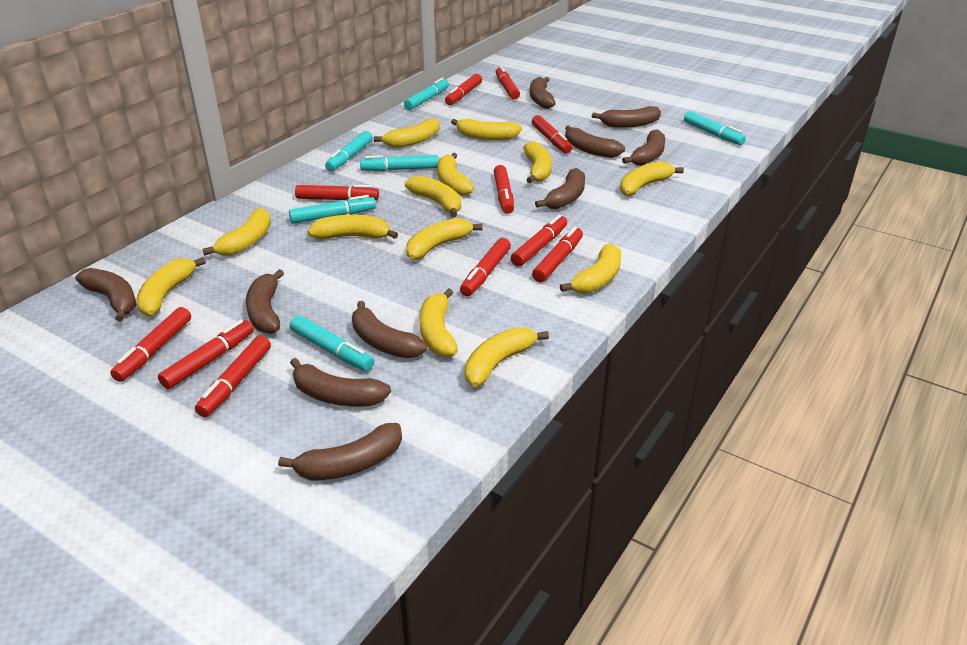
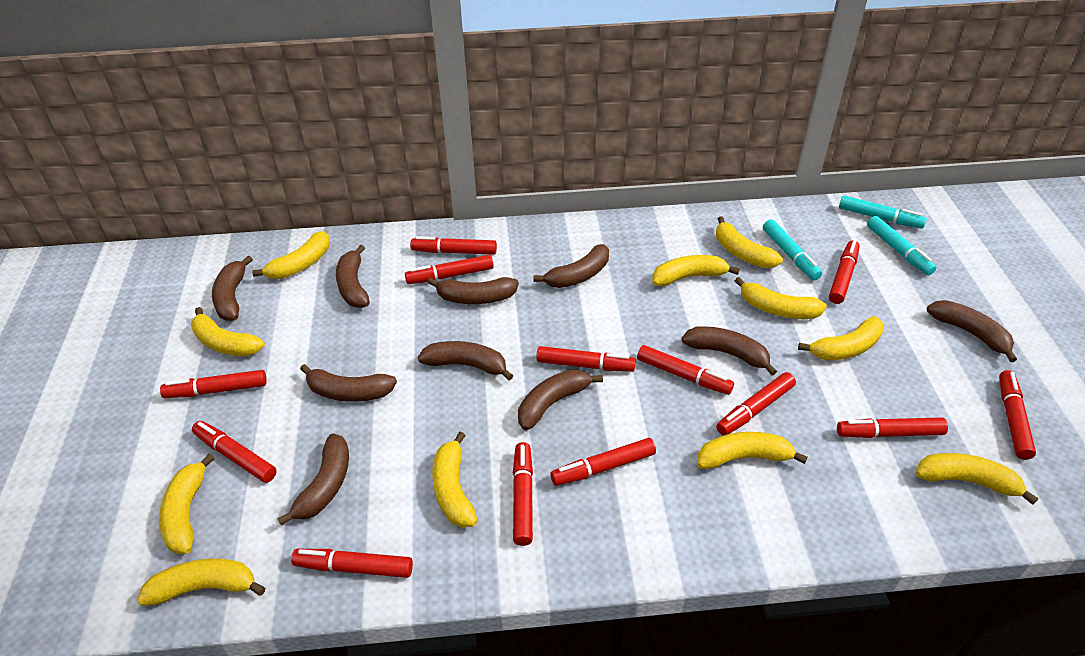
red marker: 11 -> 13
turquoise marker: 6 -> 3
yellow banana: 13 -> 11

